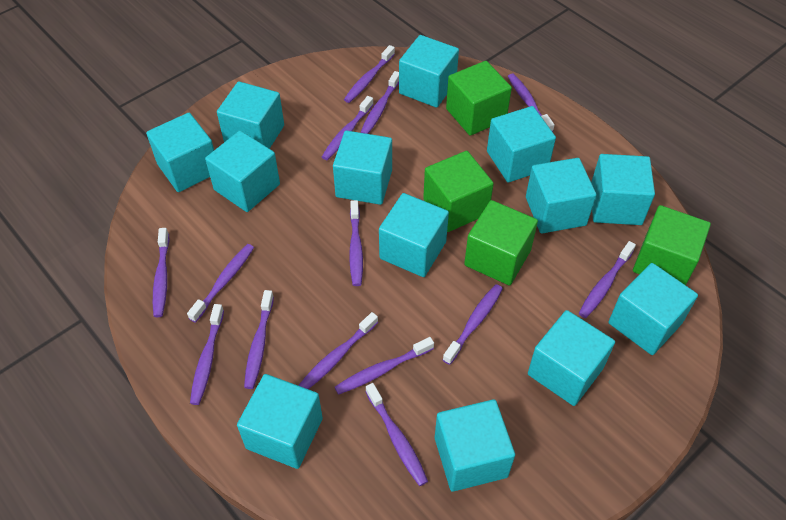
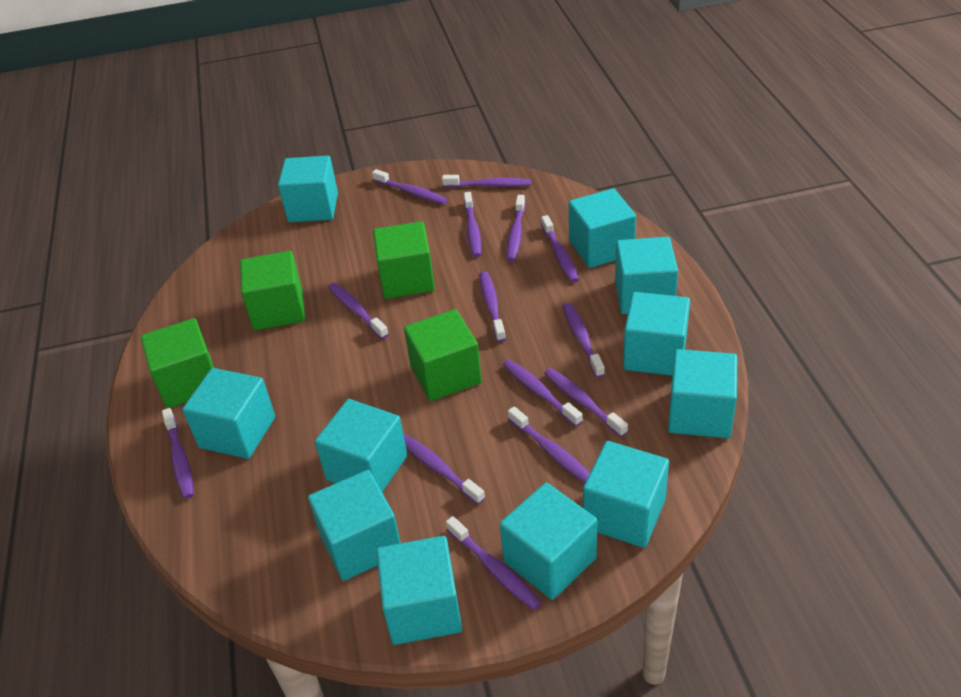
turquoise cube: 13 -> 11

